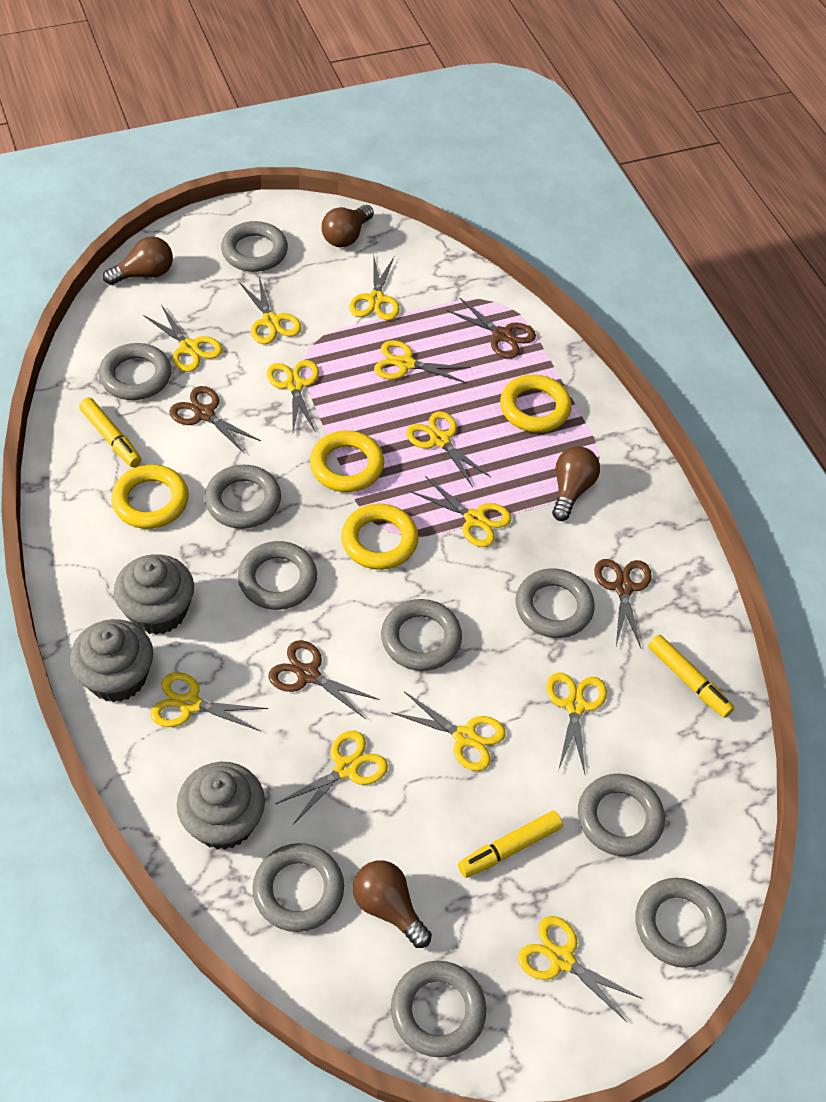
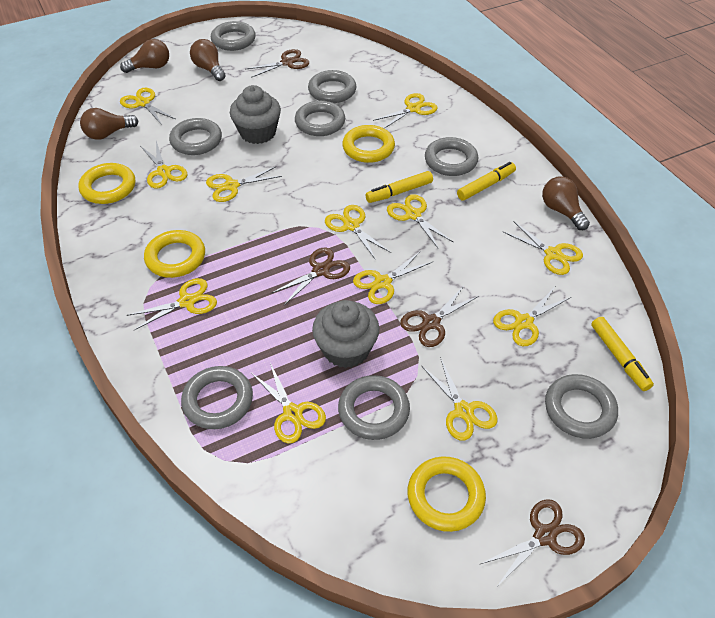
grey cupcake: 3 -> 2
grey ring: 10 -> 8

